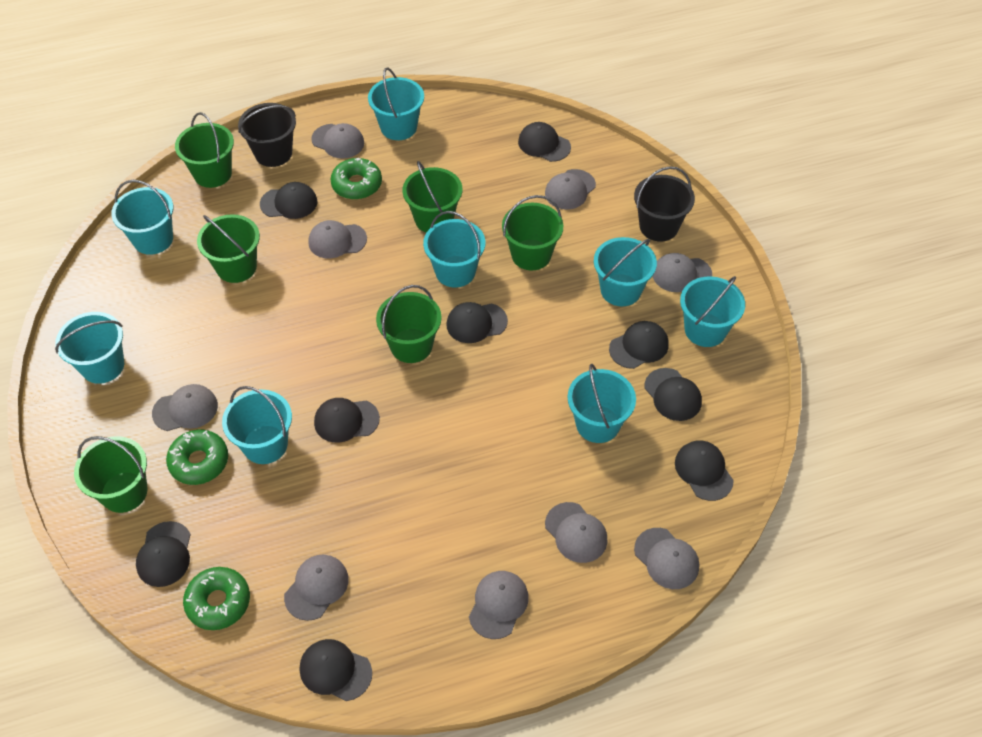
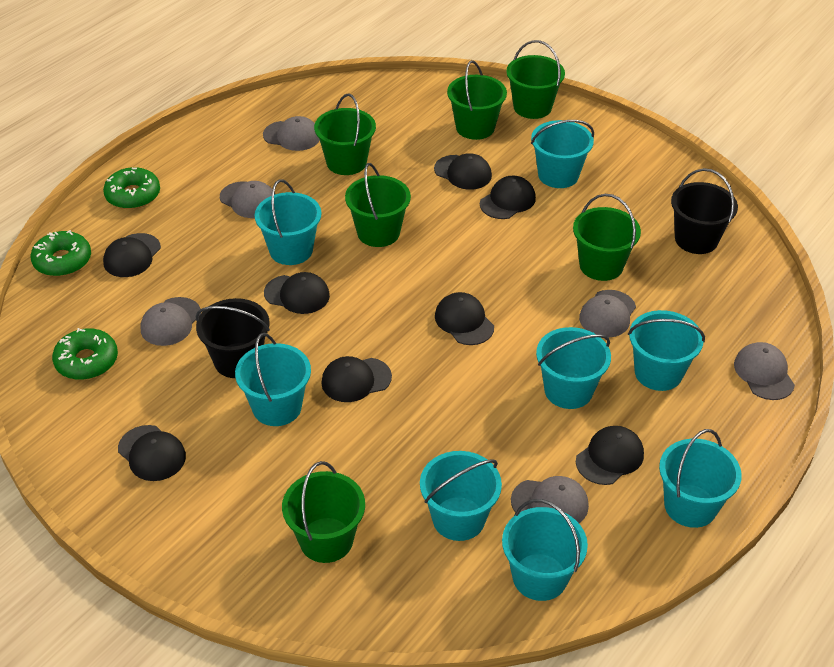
black cap: 9 -> 8
grey cap: 9 -> 6

